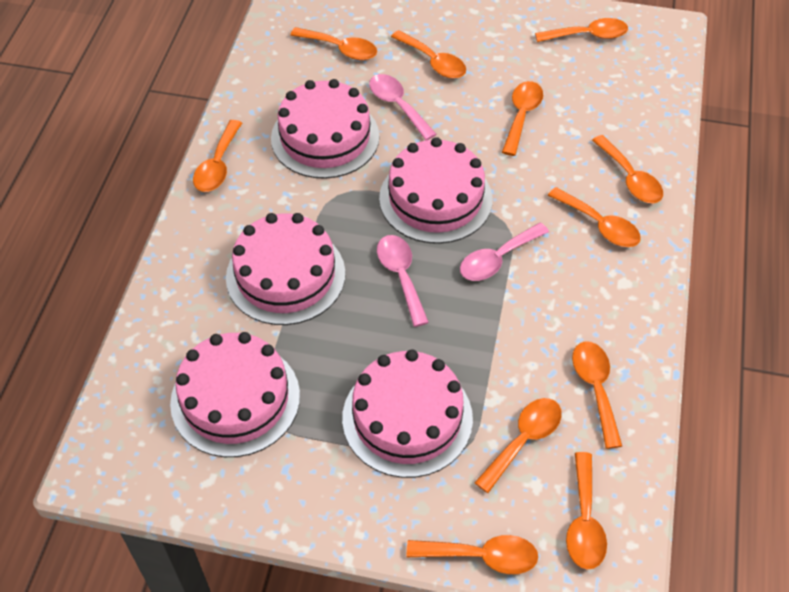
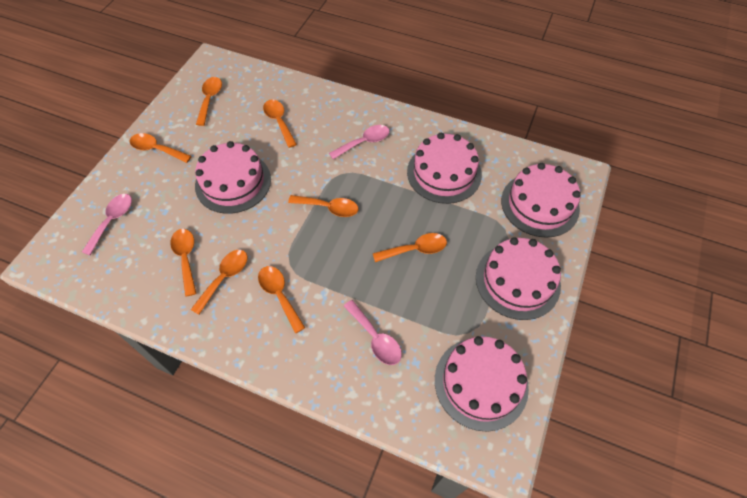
orange spoon: 11 -> 8

